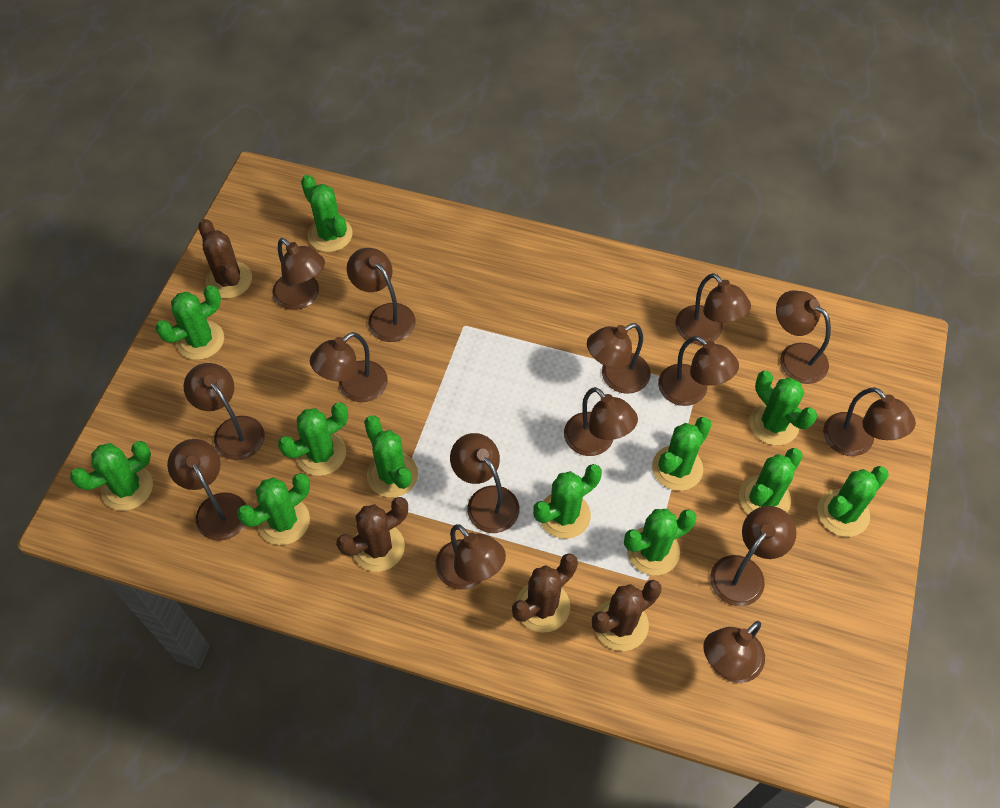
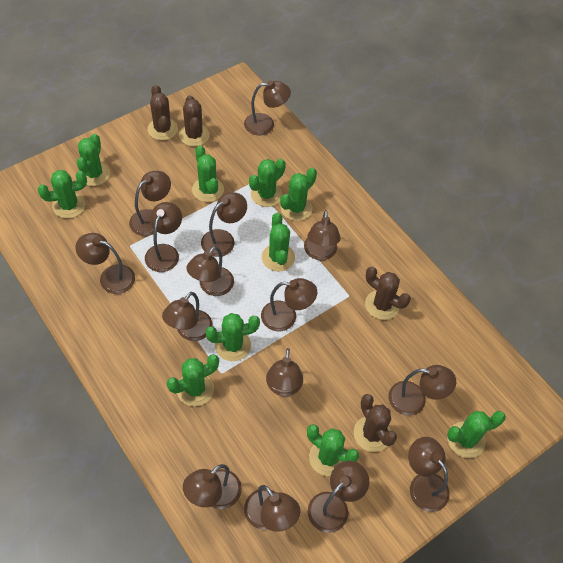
green cactus: 12 -> 10

